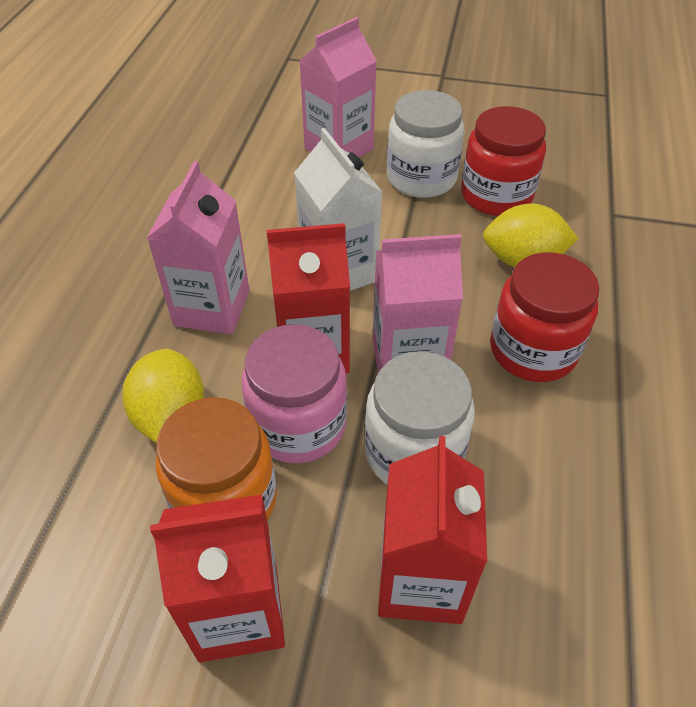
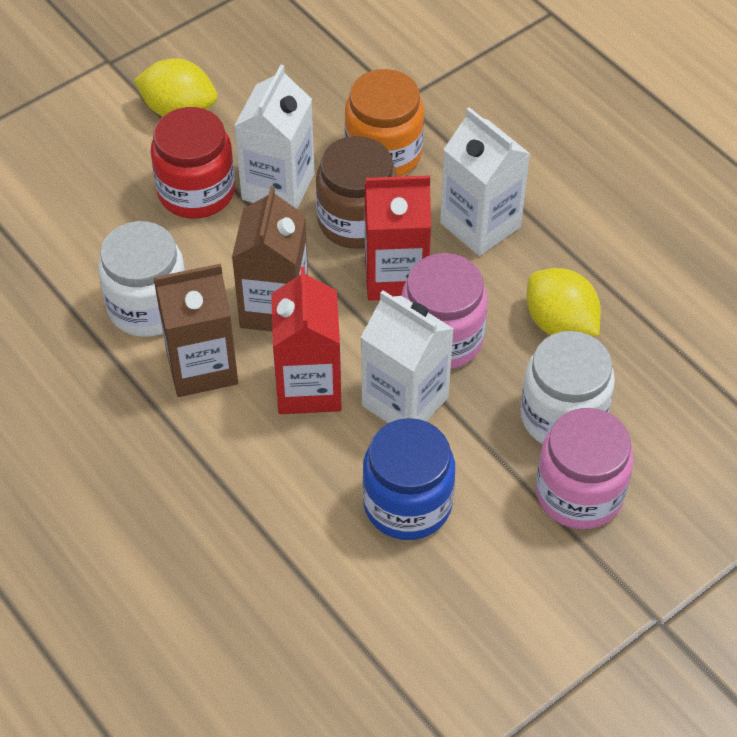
blue jar: 0 -> 1
brown carton: 0 -> 2
brown jar: 0 -> 1
pink carton: 3 -> 0
pink jar: 1 -> 2
red carton: 3 -> 2
red jar: 2 -> 1
white carton: 1 -> 3

